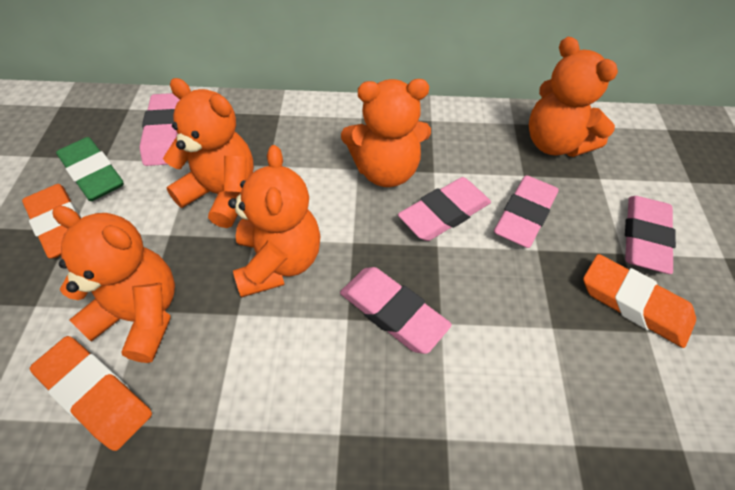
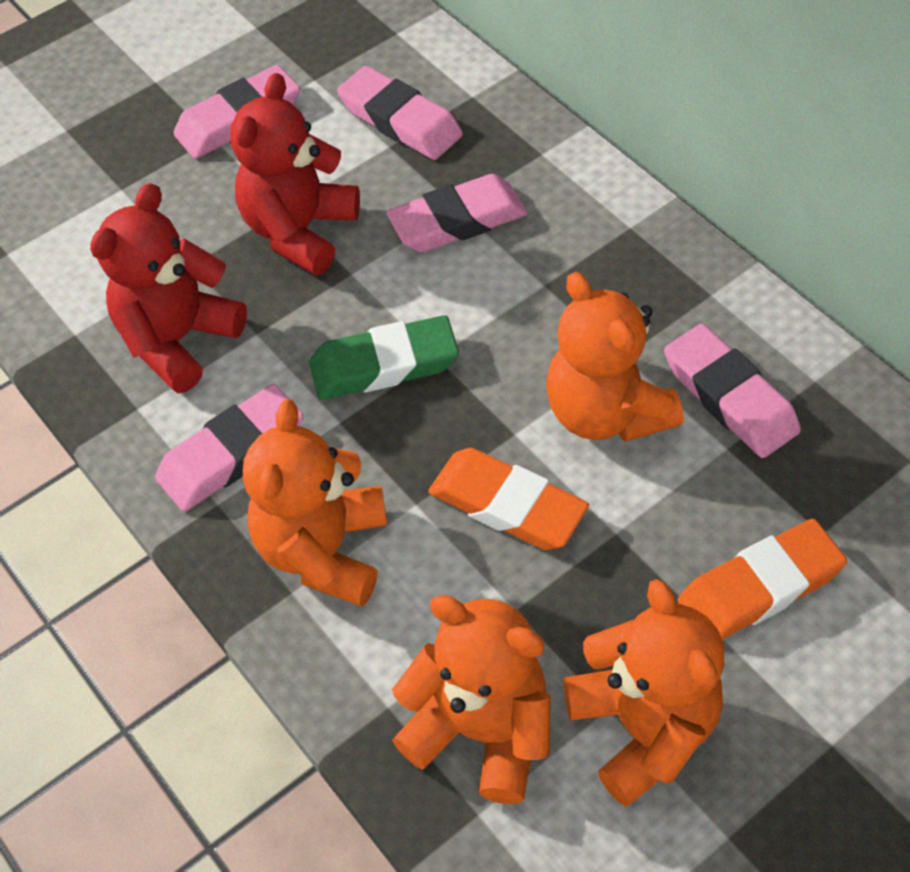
orange eraser: 3 -> 2
orange teddy bear: 5 -> 4
red teddy bear: 0 -> 2

